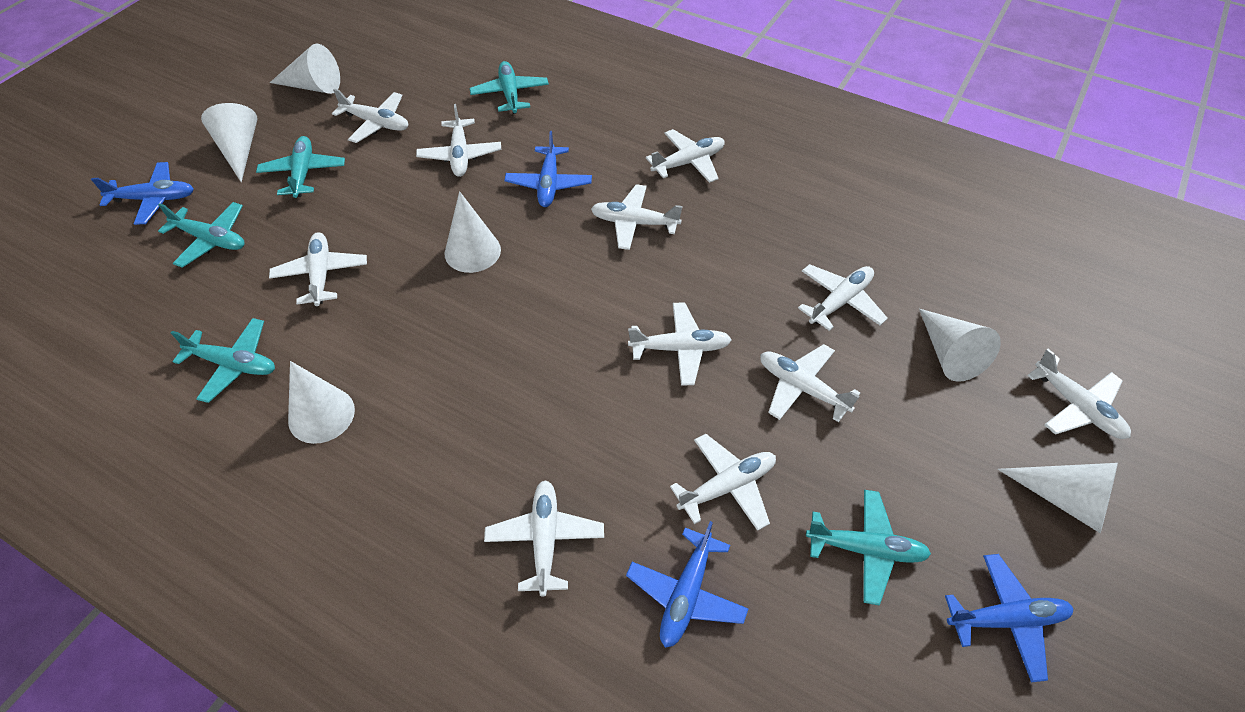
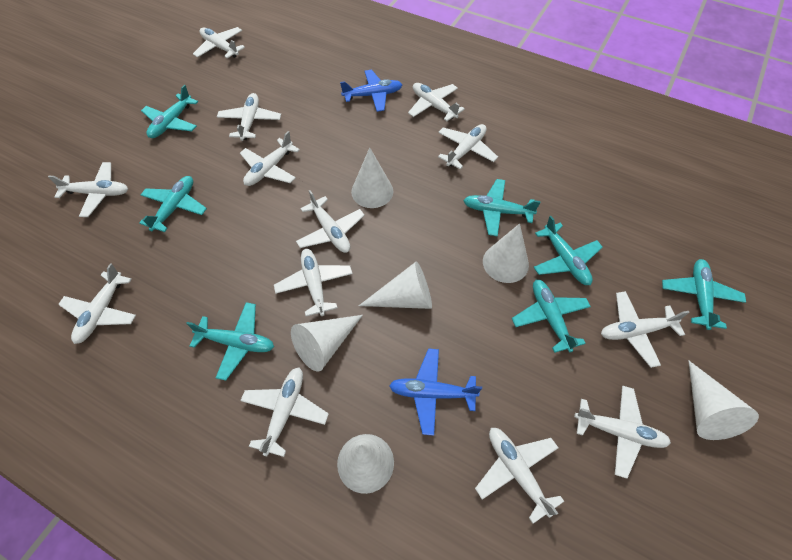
blue plane: 4 -> 2
turquoise plane: 5 -> 7
white plane: 11 -> 13

